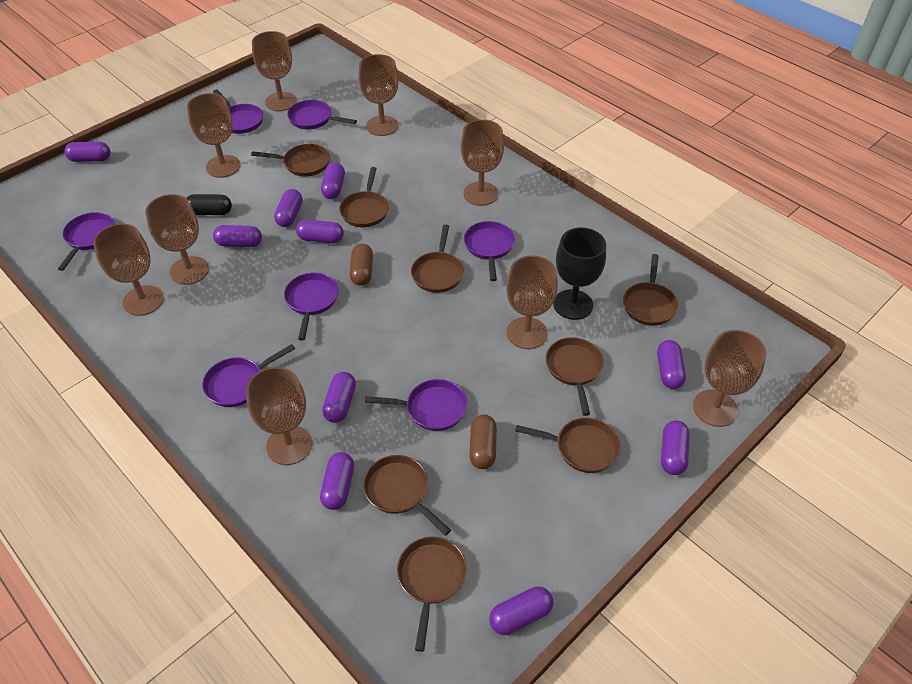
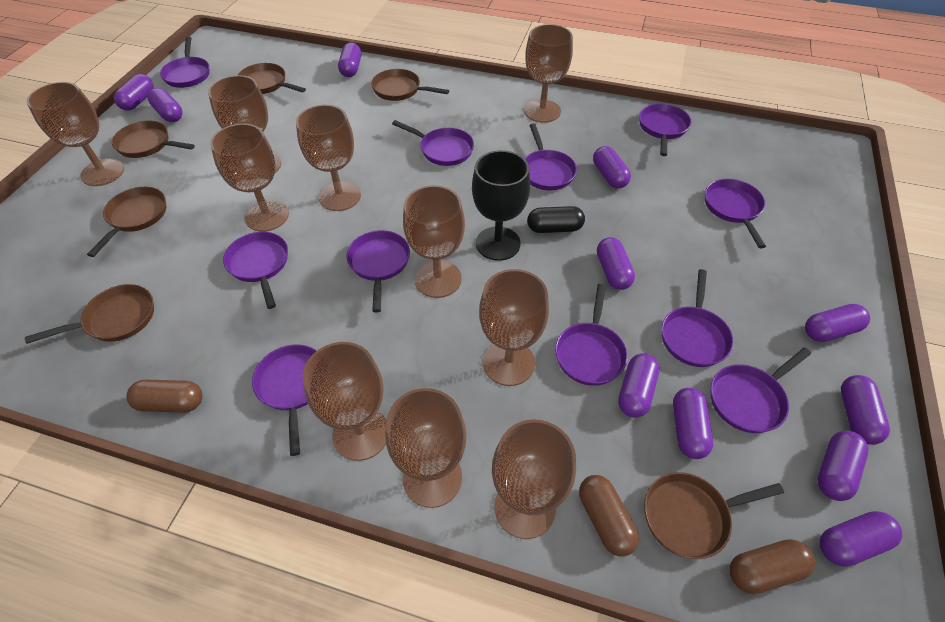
brown capsule: 2 -> 3
brown goblet: 9 -> 10
brown pan: 8 -> 6
purple capsule: 10 -> 11
purple pan: 7 -> 11

